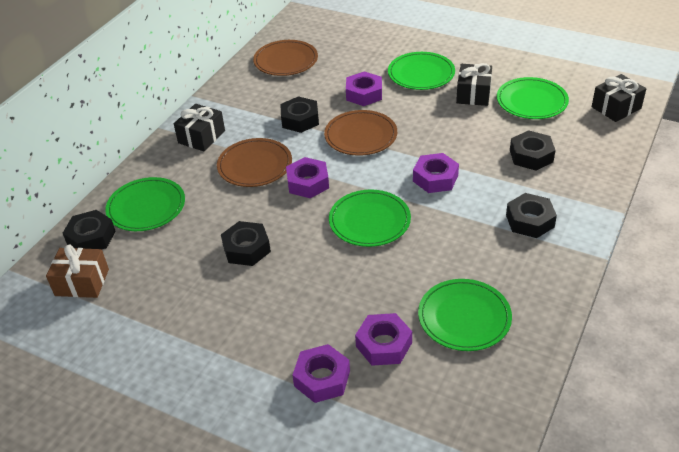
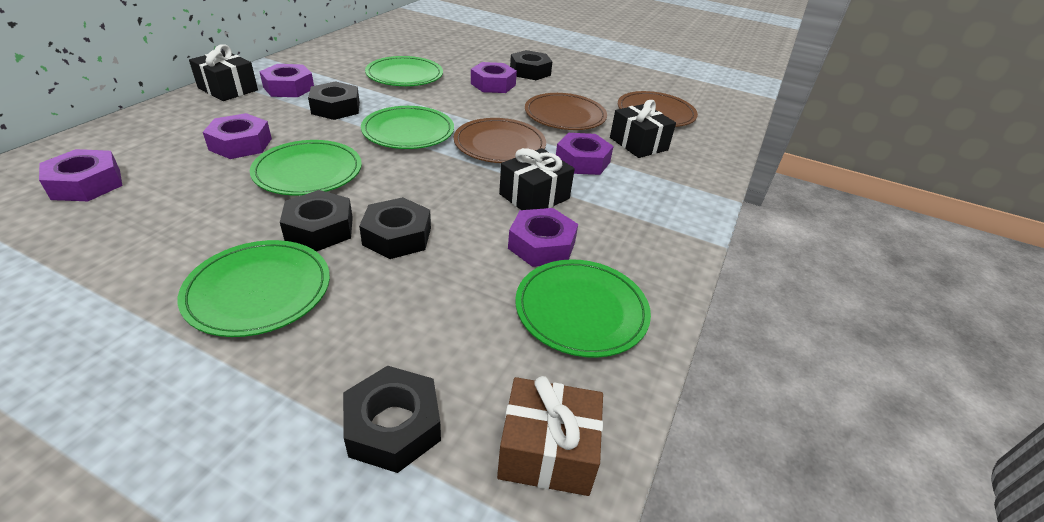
purple nut: 5 -> 6

